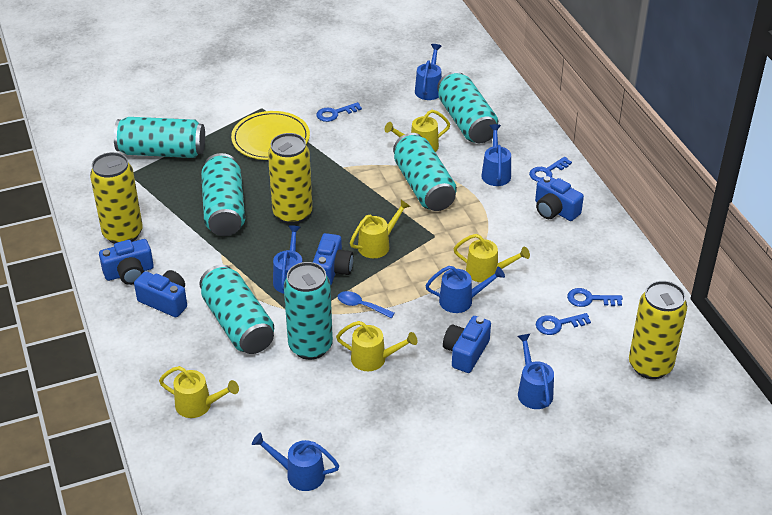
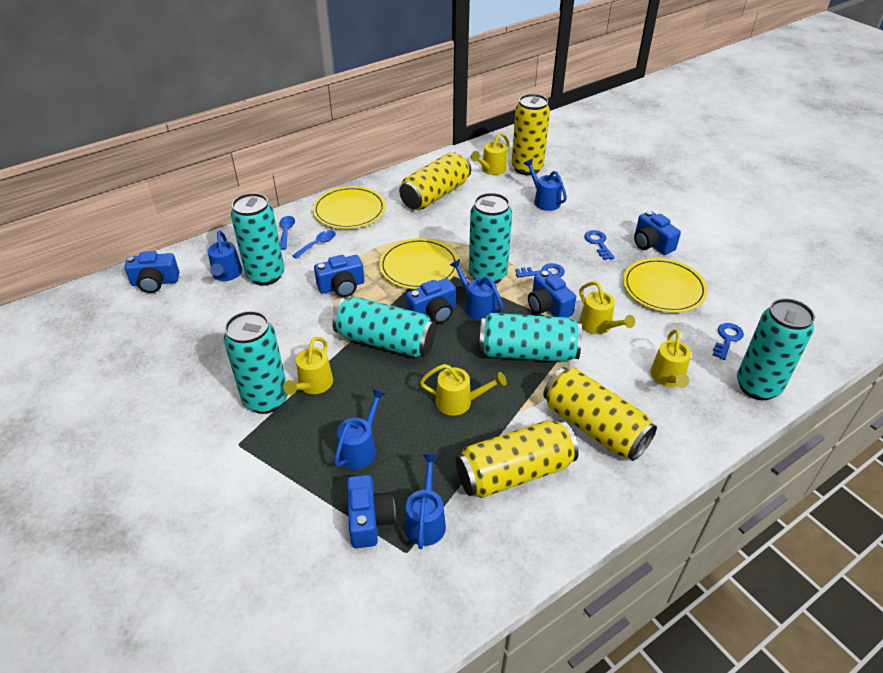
blue camera: 5 -> 6
blue key: 4 -> 3
blue spoon: 1 -> 2
blue watering can: 6 -> 5
yellow can: 3 -> 4
yellow plate: 1 -> 3

